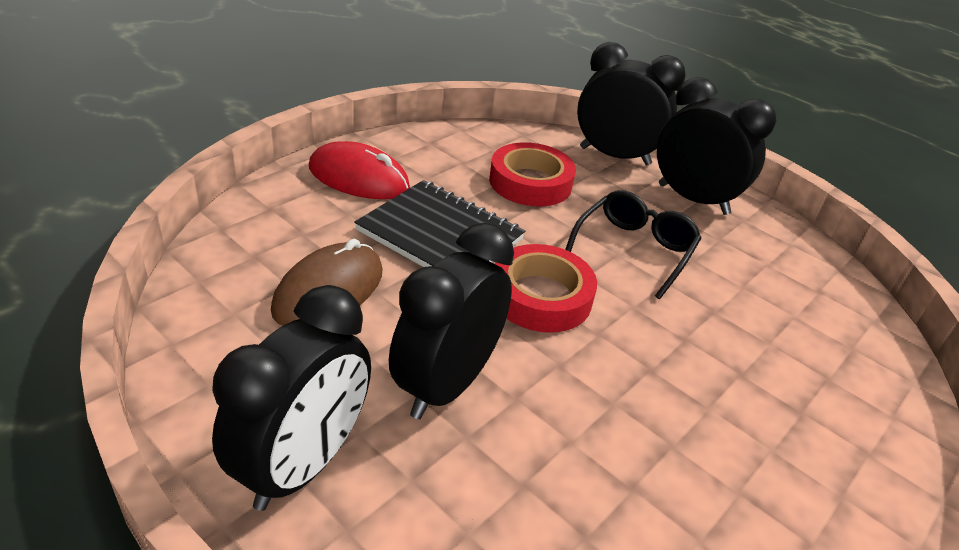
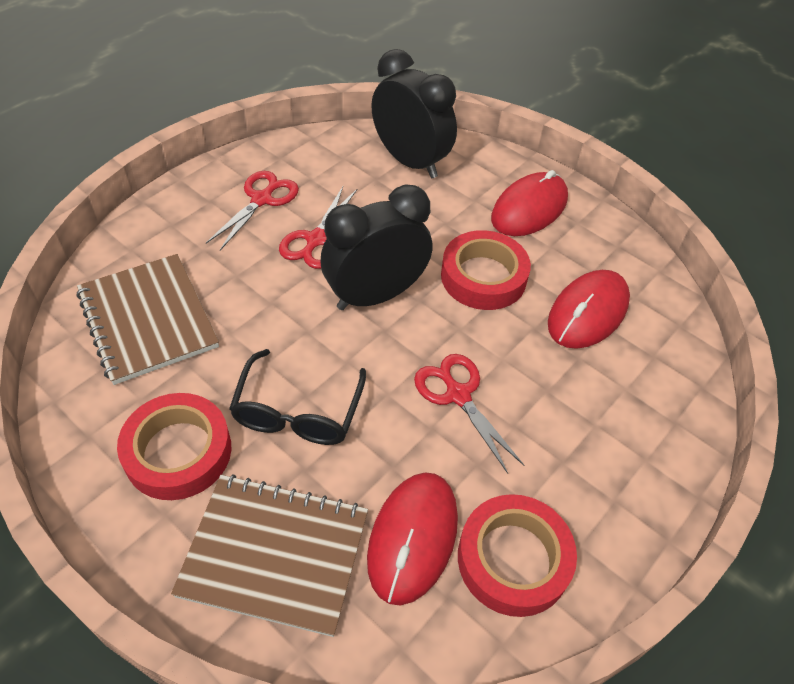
black clock: 4 -> 2
black notebook: 1 -> 0
brown mouse: 1 -> 0
brown notebook: 0 -> 2
red mouse: 1 -> 3
red scissors: 0 -> 3
red tape: 2 -> 3

